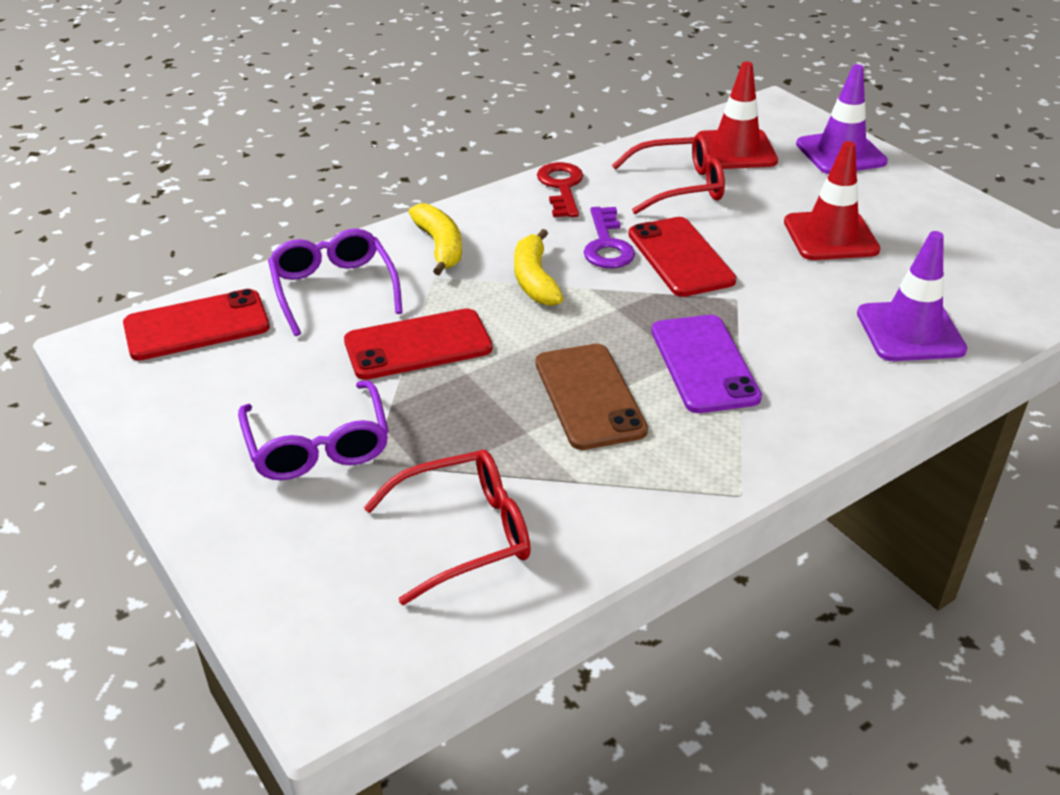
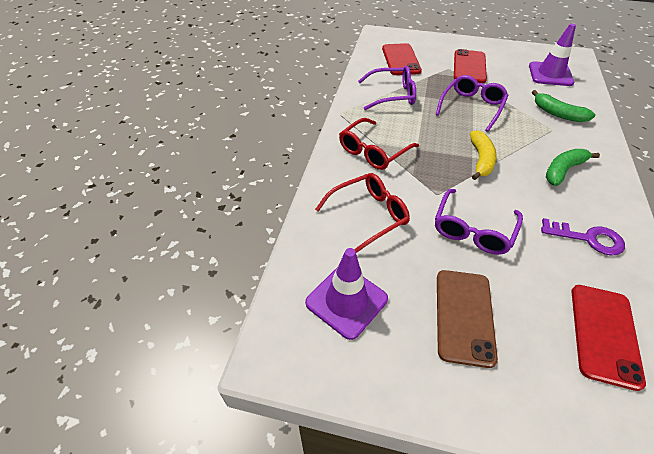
green banana: 0 -> 2
purple glasses: 2 -> 3
purple phone: 1 -> 0
red key: 1 -> 0
red traffic cone: 2 -> 0
yellow banana: 2 -> 1

